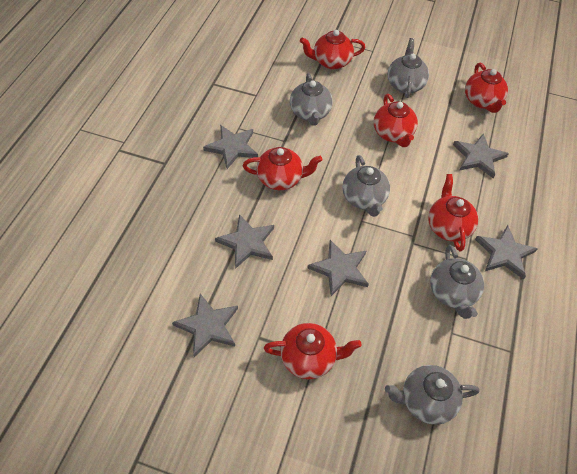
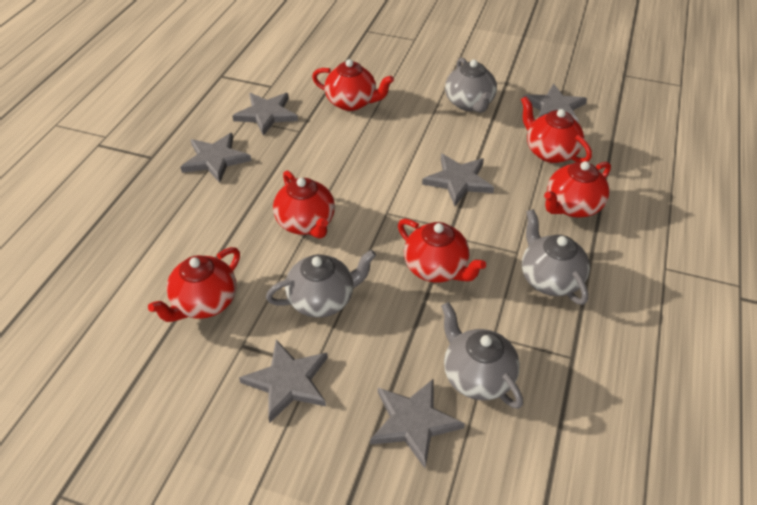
grey teapot: 5 -> 4

